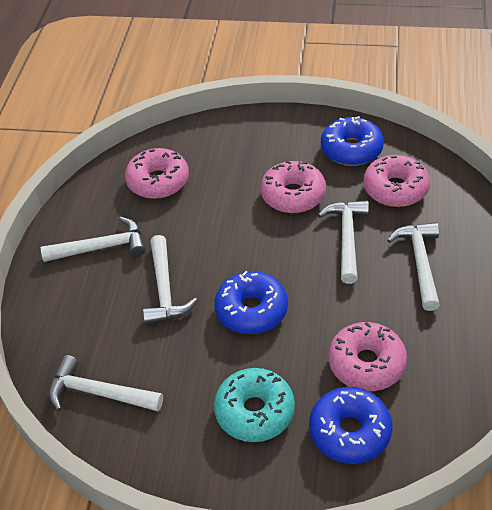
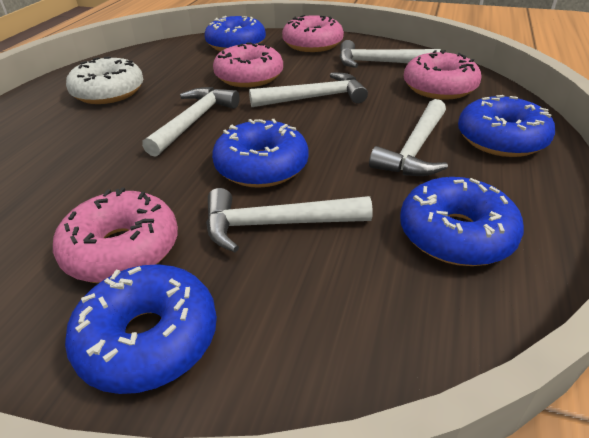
blue donut: 3 -> 5
turquoise donut: 1 -> 0
white donut: 0 -> 1

